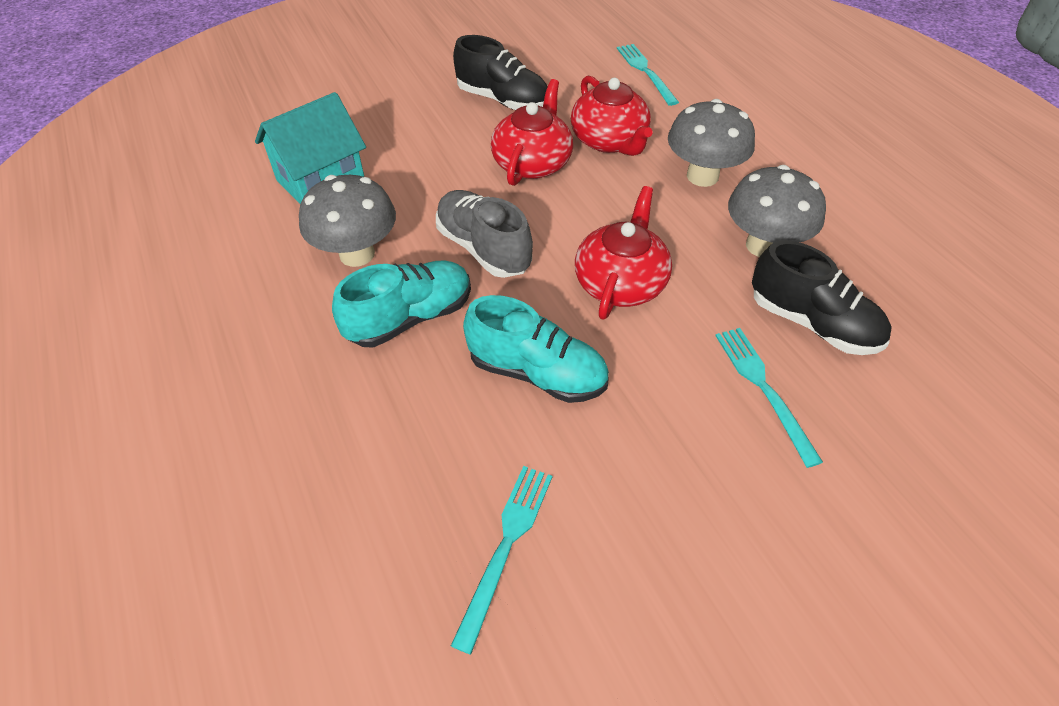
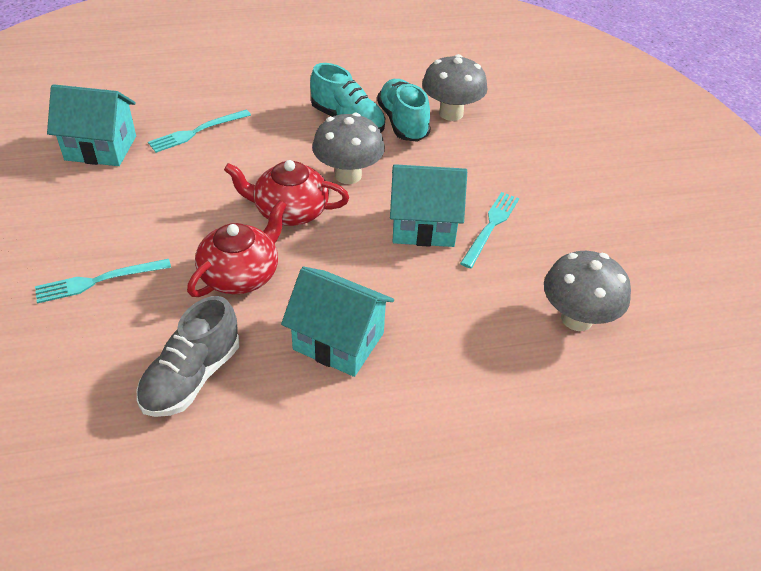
black shoe: 2 -> 0
red teapot: 3 -> 2
turquoise house: 1 -> 3

